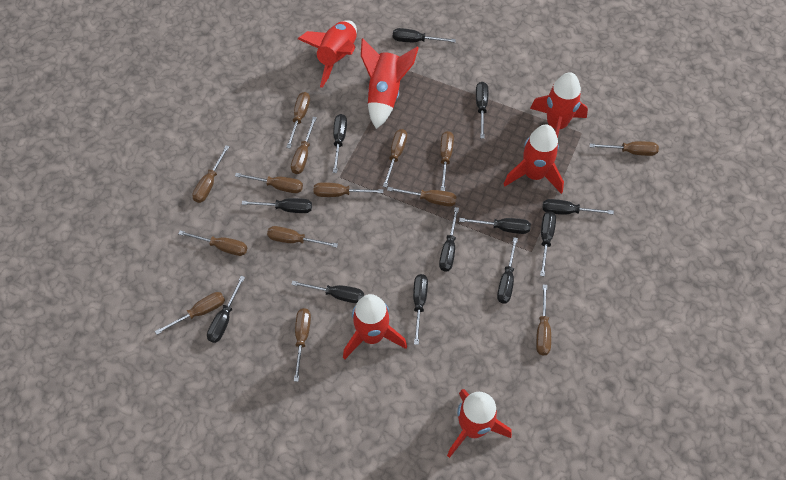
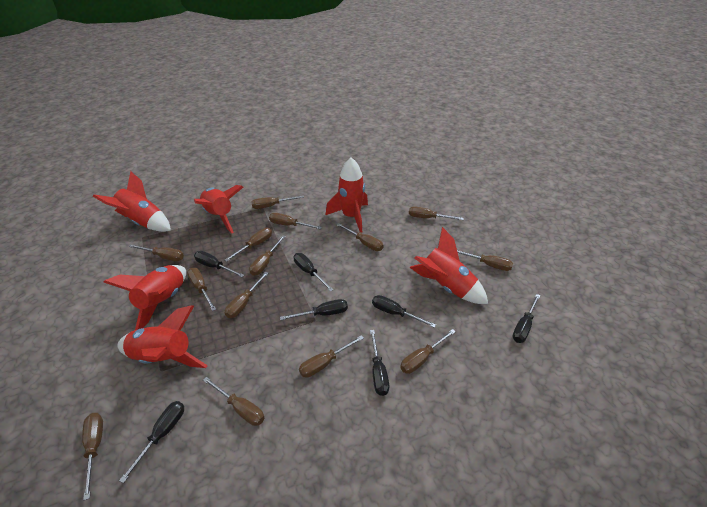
black screwdriver: 12 -> 7

